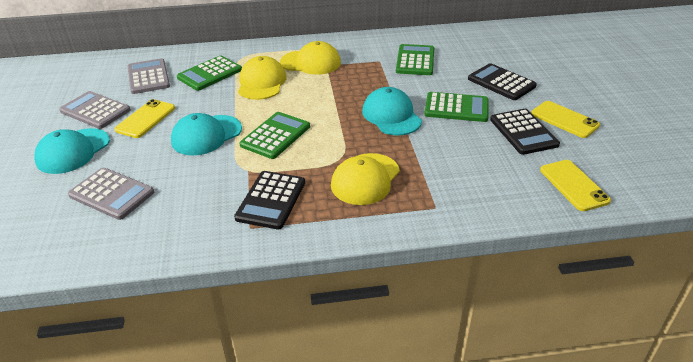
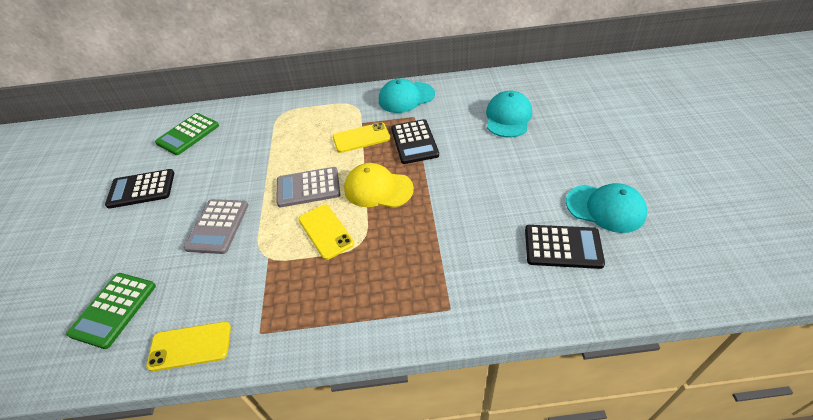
green calculator: 4 -> 2
grey calculator: 3 -> 2
yellow cap: 3 -> 1

